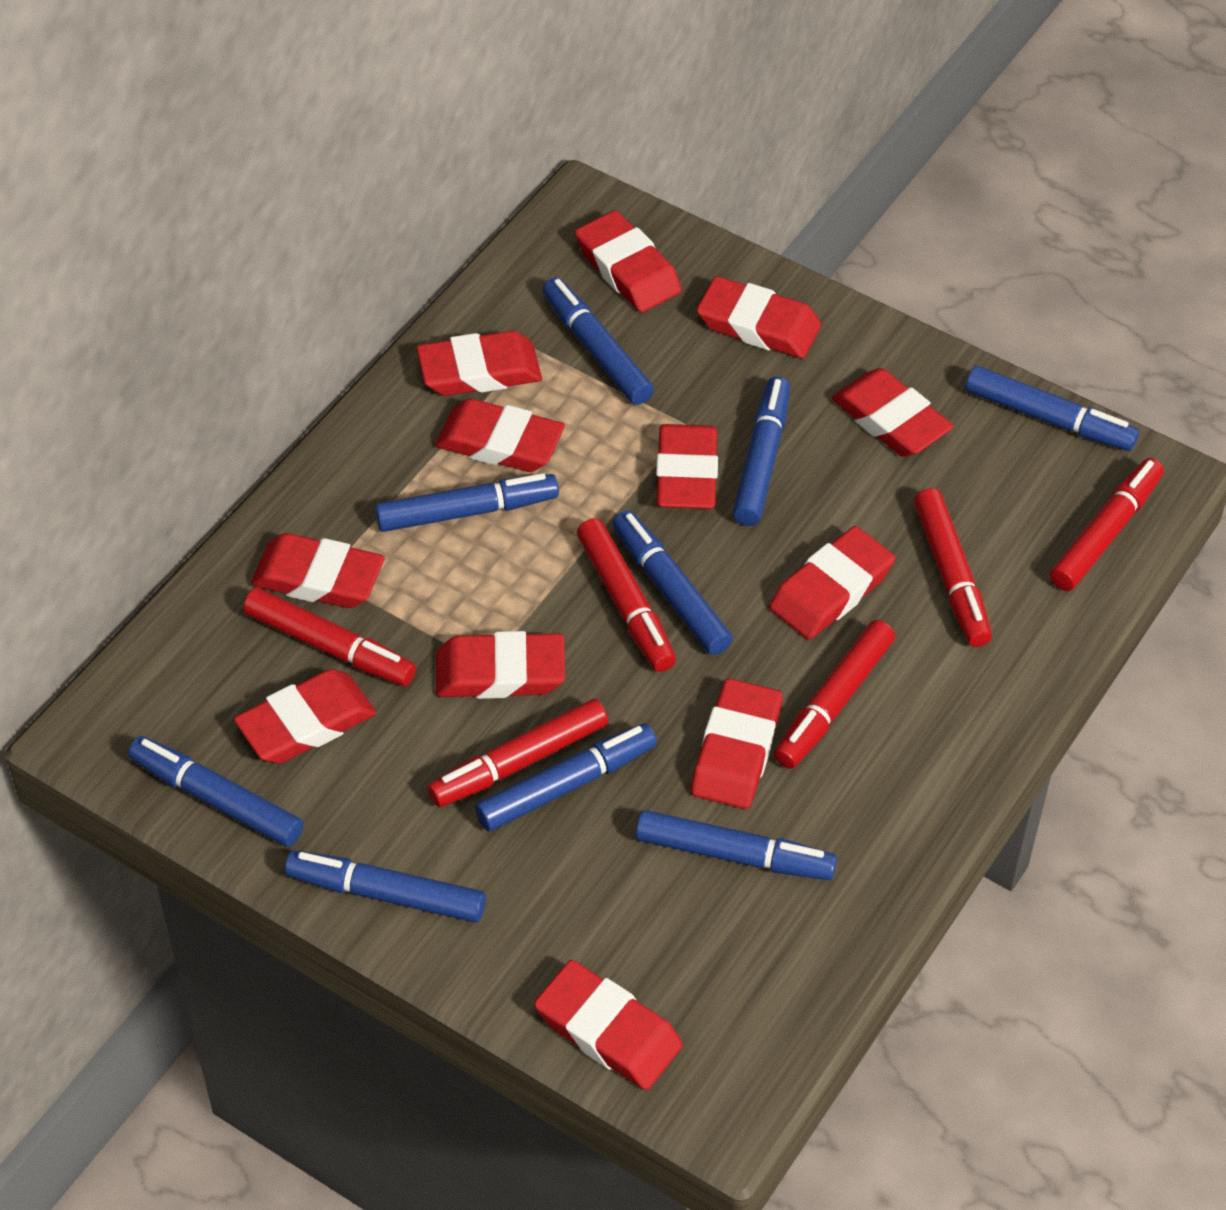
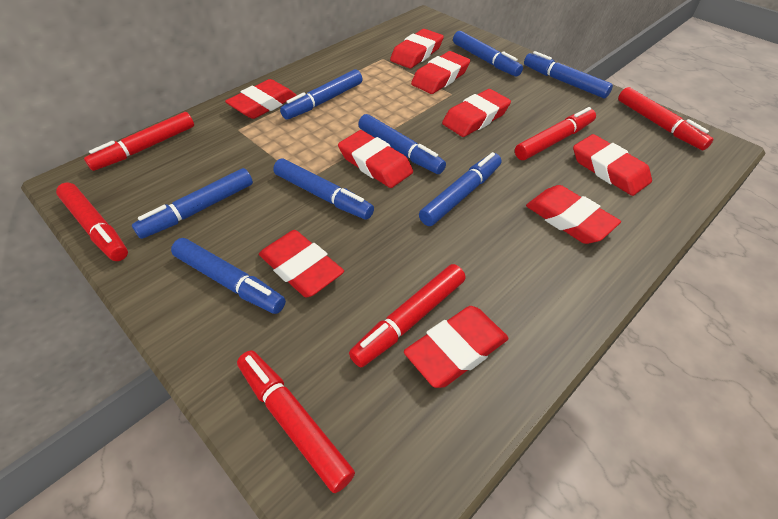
blue marker: 9 -> 8
red eraser: 12 -> 9

